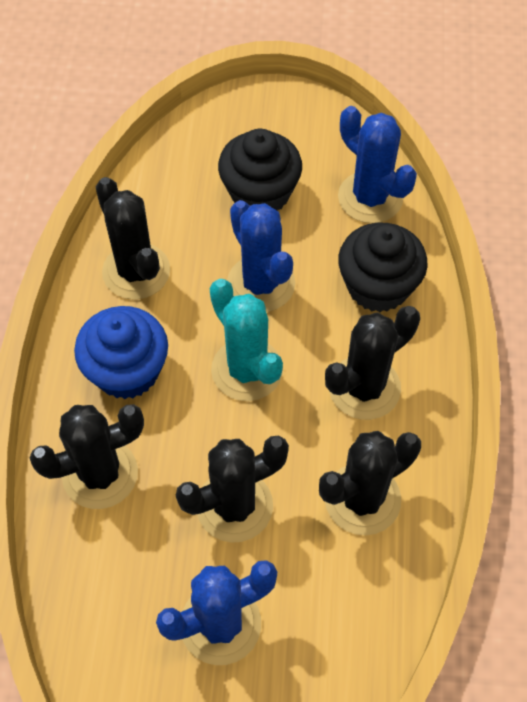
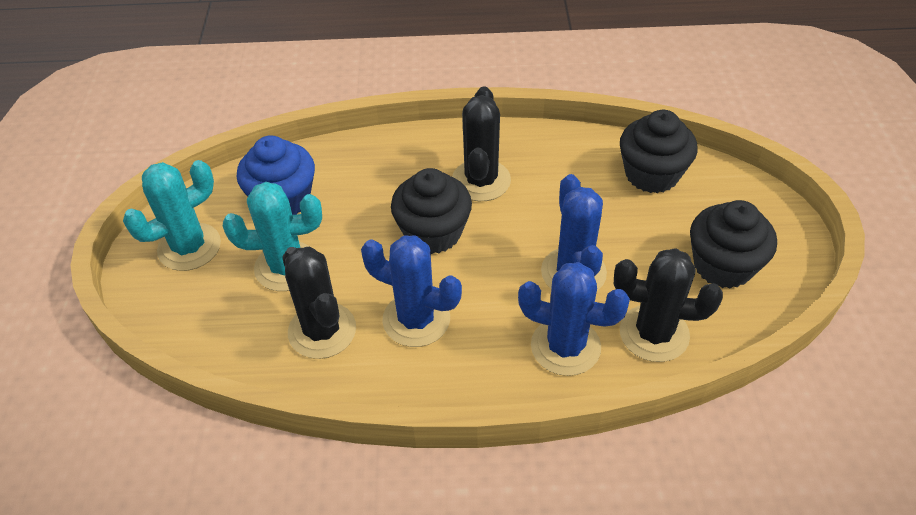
black cactus: 5 -> 3
black cupcake: 2 -> 3
turquoise cactus: 1 -> 2

